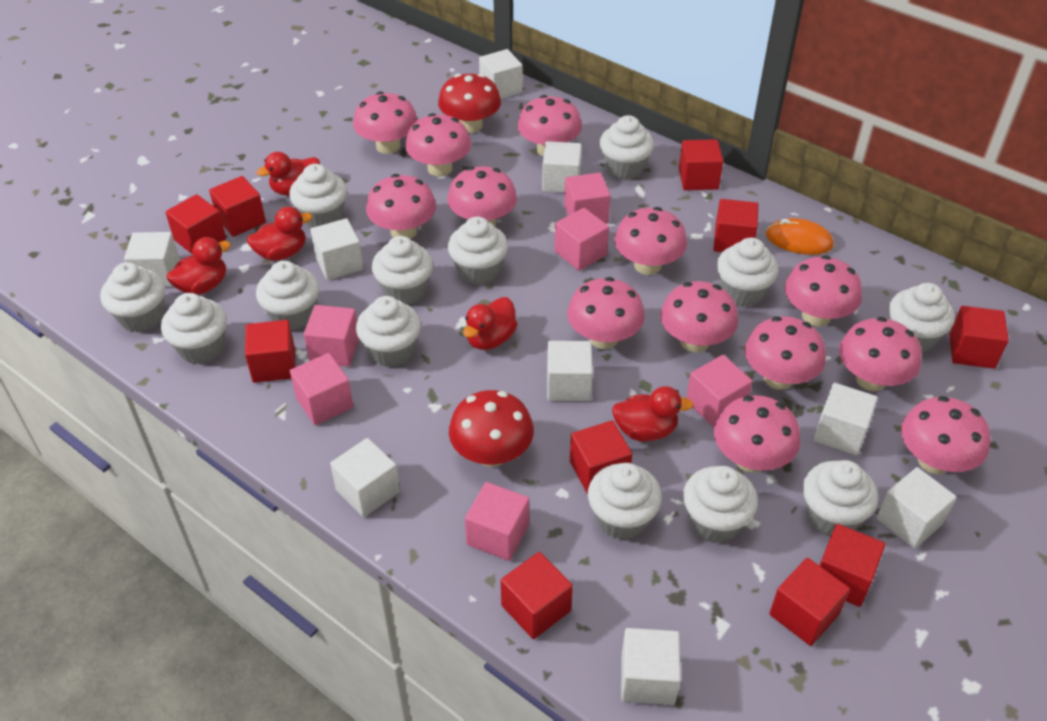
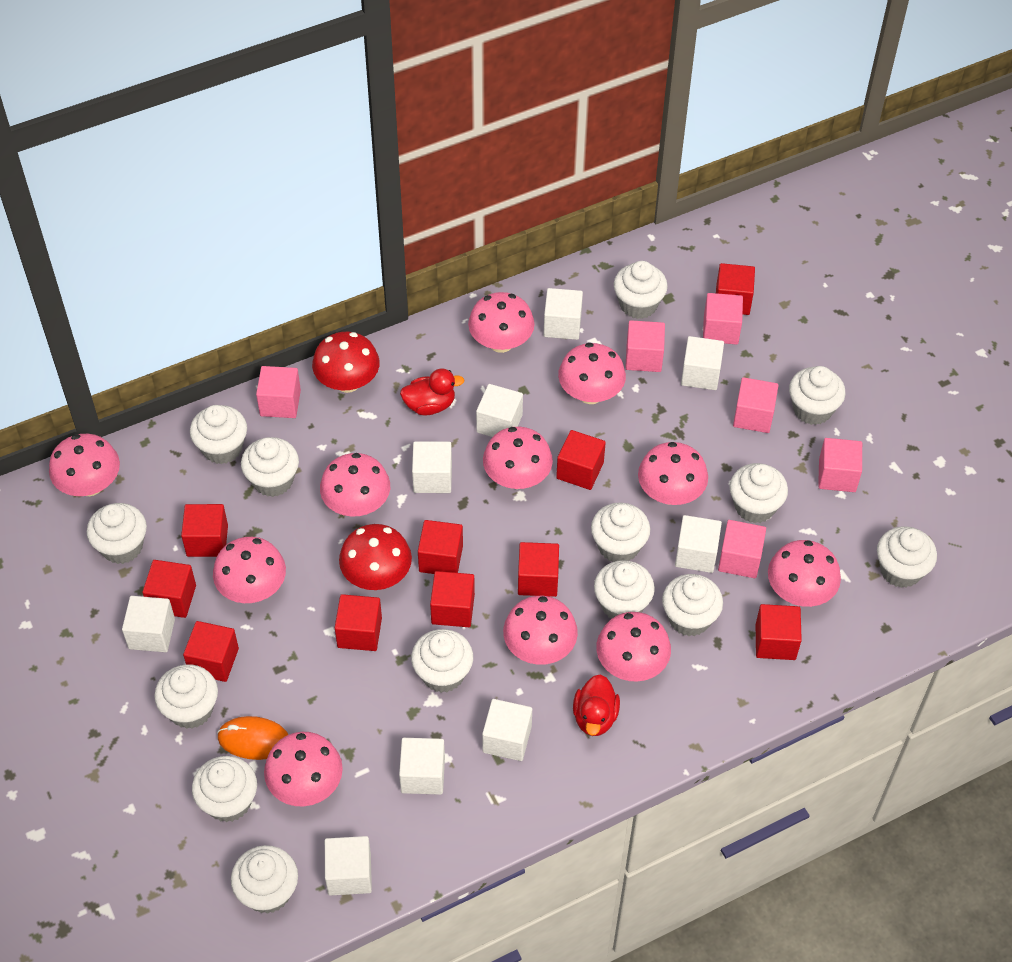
pink mushroom: 13 -> 11
red duck: 5 -> 2
white cupcake: 13 -> 14

